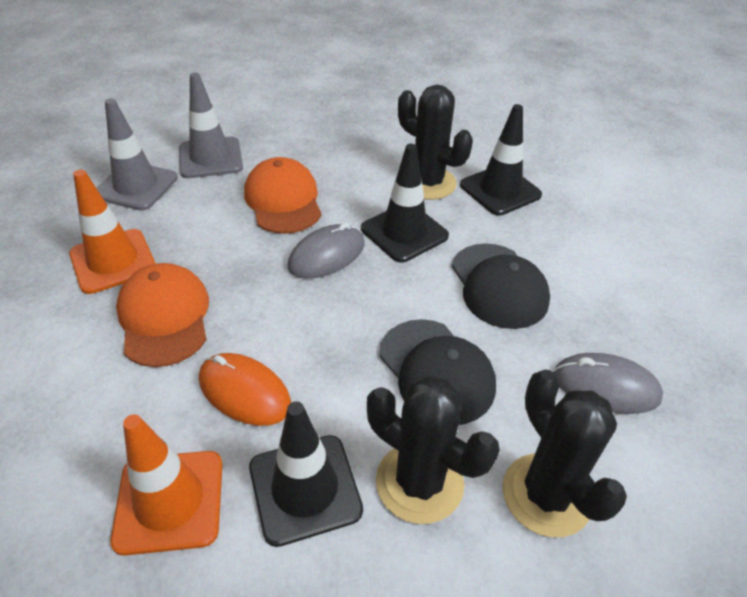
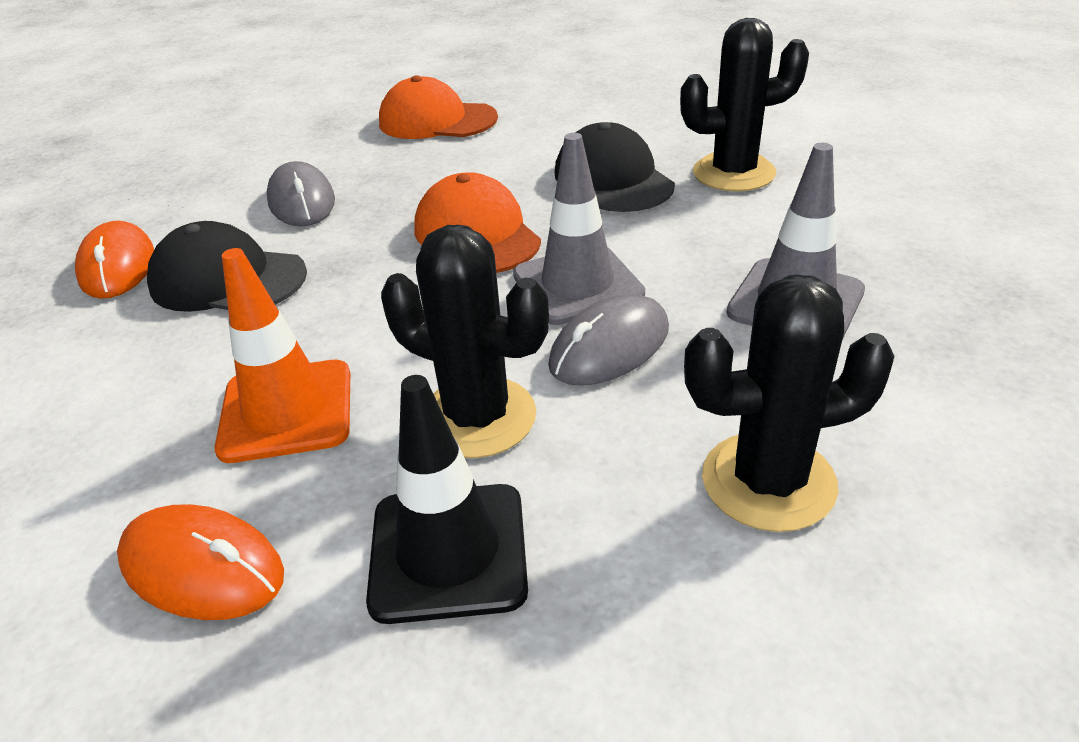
black traffic cone: 3 -> 1
orange mouse: 1 -> 2
orange traffic cone: 2 -> 1

